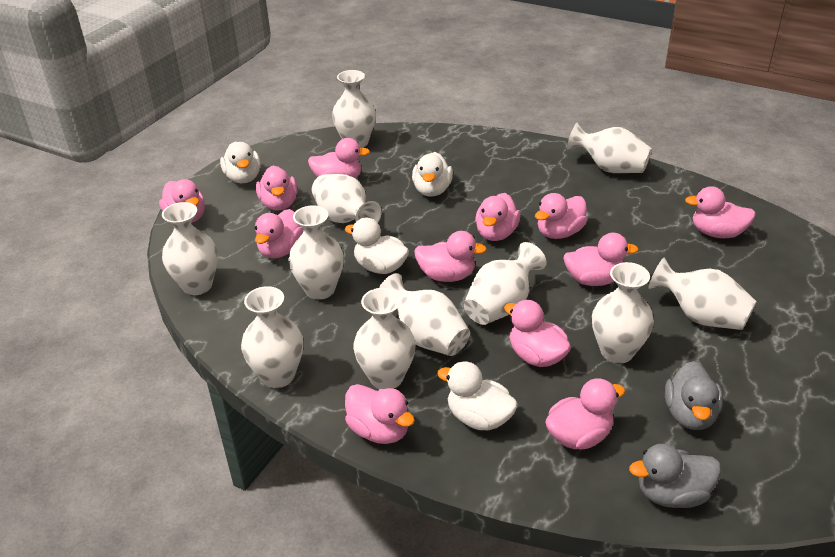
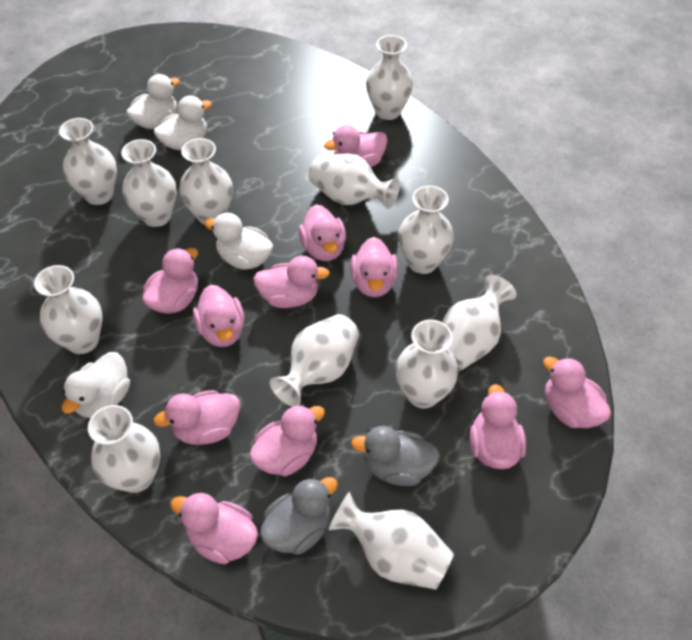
pink duck: 12 -> 11
white vase: 11 -> 12

